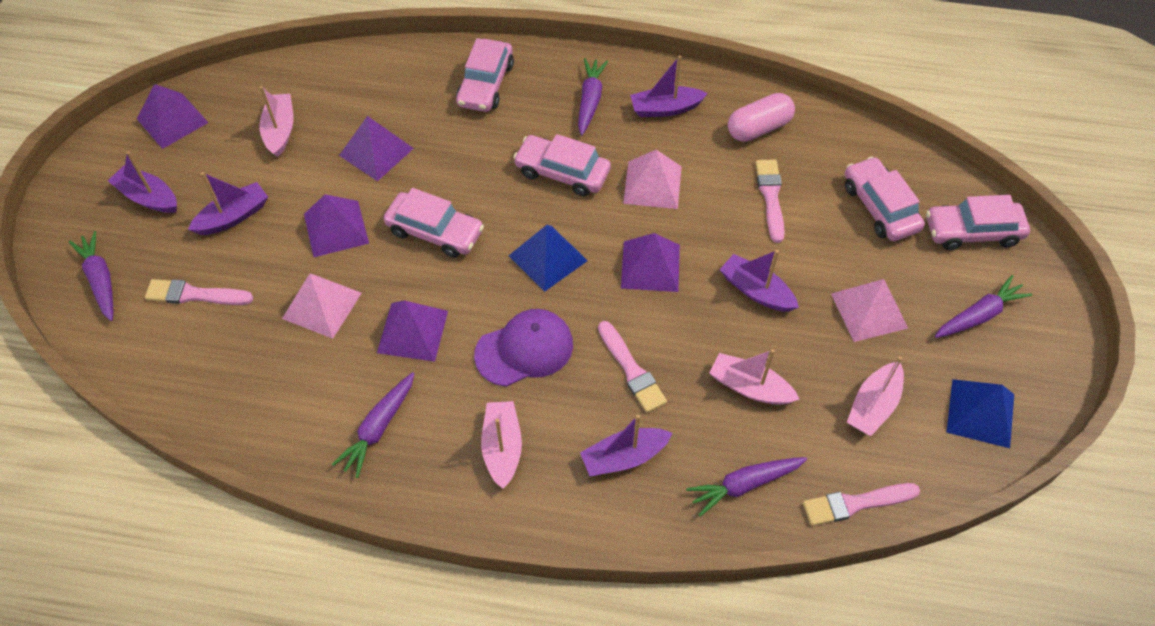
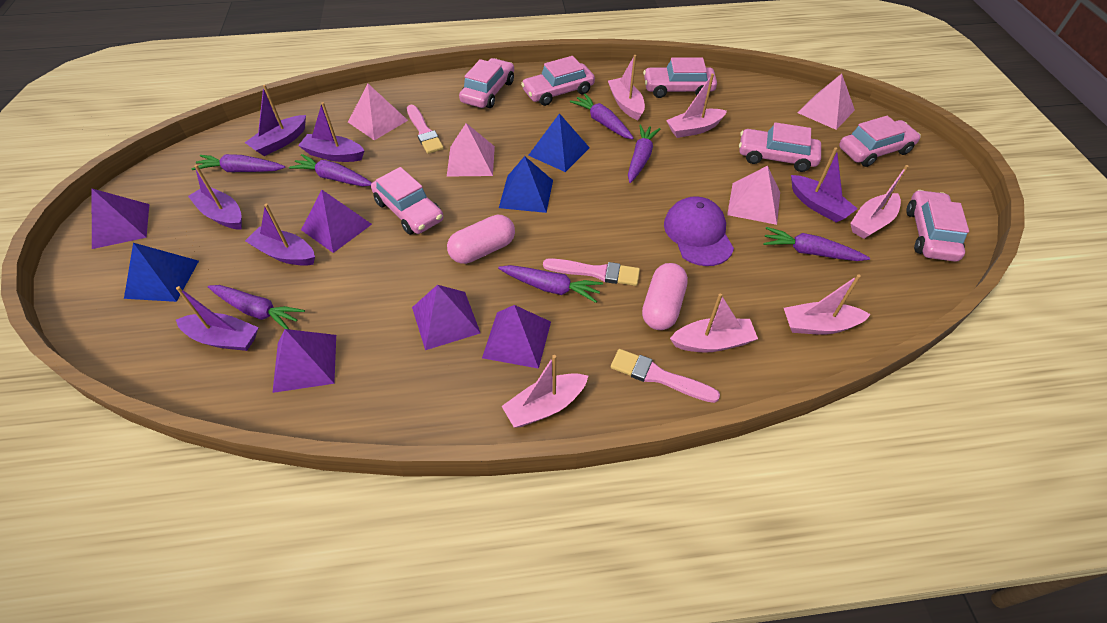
blue pyramid: 2 -> 3
pink boat: 4 -> 6
pink brush: 4 -> 3
pink capsule: 1 -> 2
pink car: 5 -> 7
pink pyramid: 3 -> 4
purple boat: 5 -> 6
purple carrot: 5 -> 7

